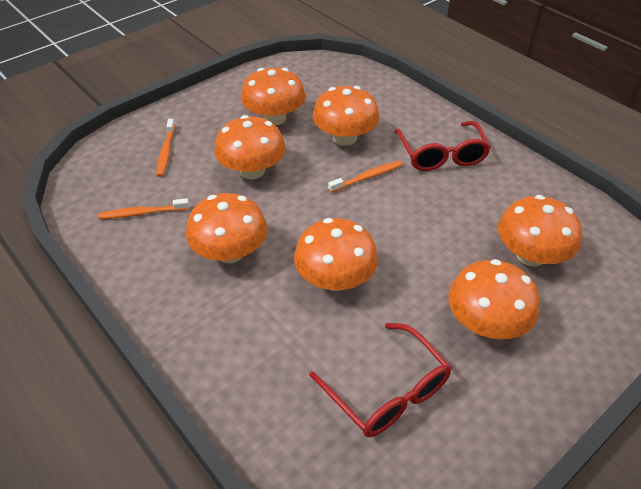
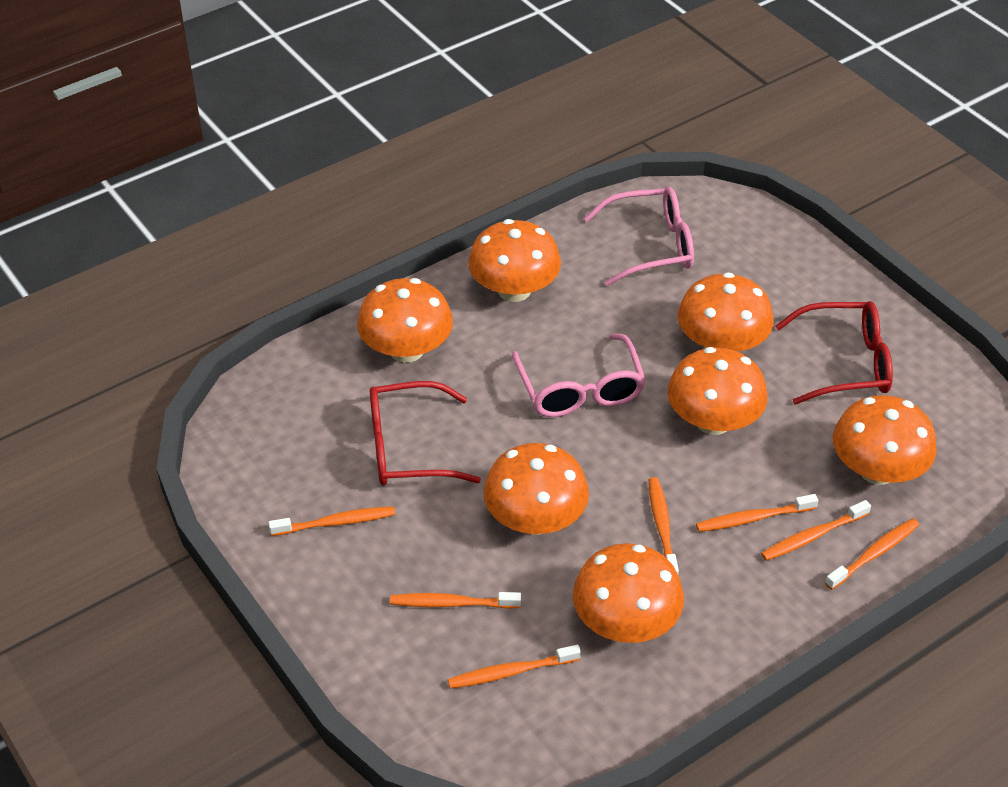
orange toothbrush: 3 -> 7
pink glasses: 0 -> 2

